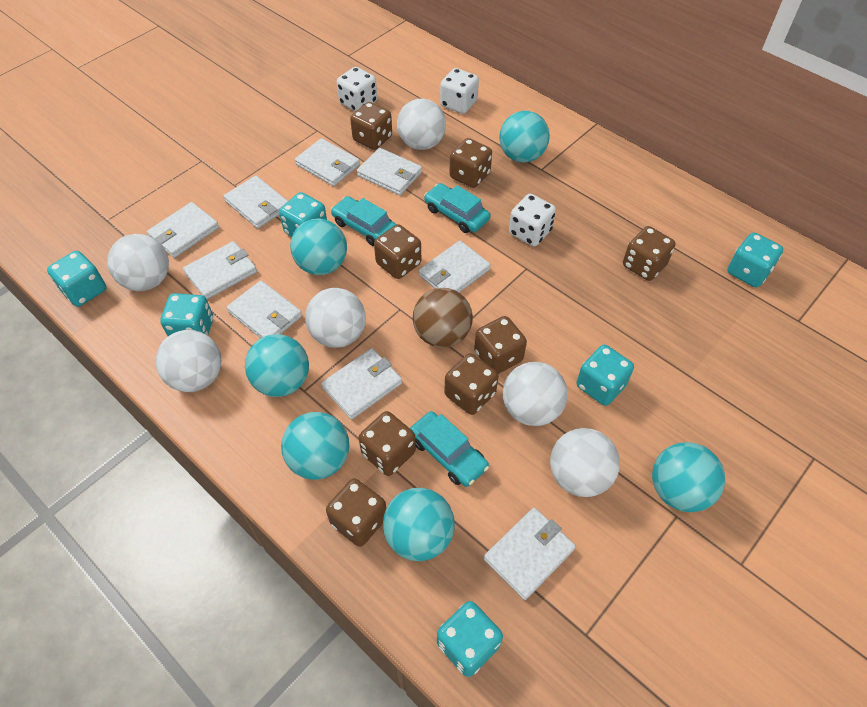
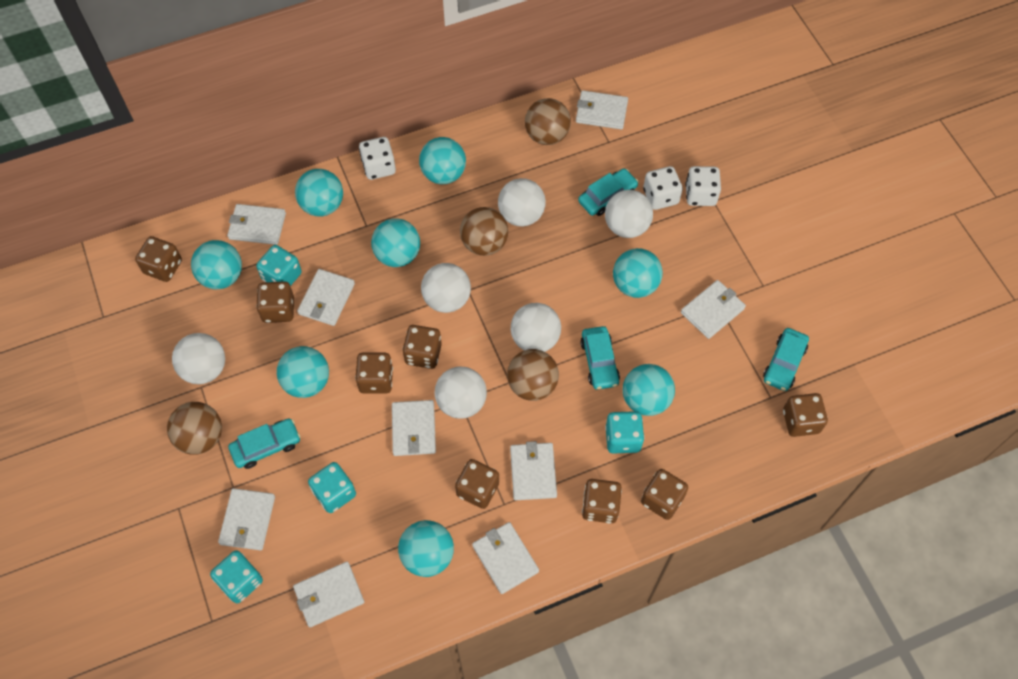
brown ball: 1 -> 4
turquoise ball: 6 -> 8
turquoise car: 3 -> 4
turquoise dice: 6 -> 4

